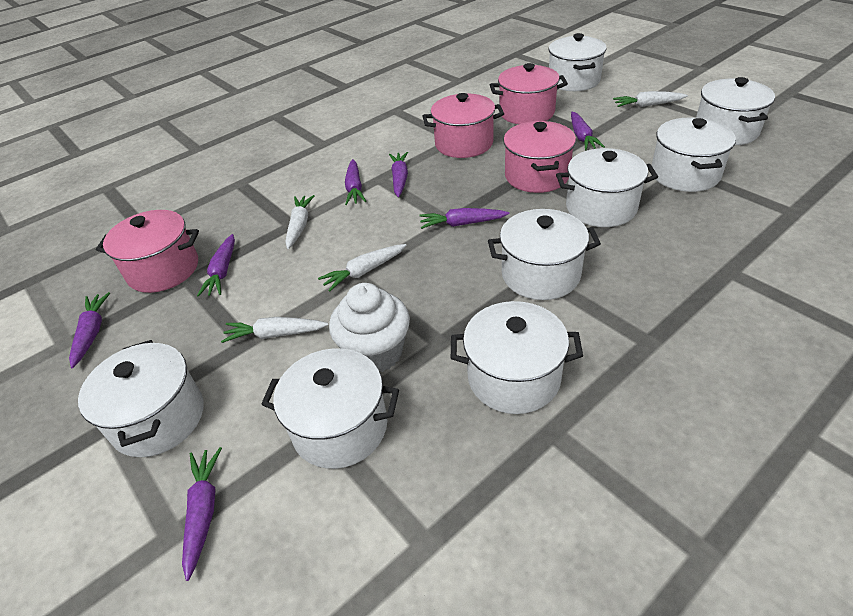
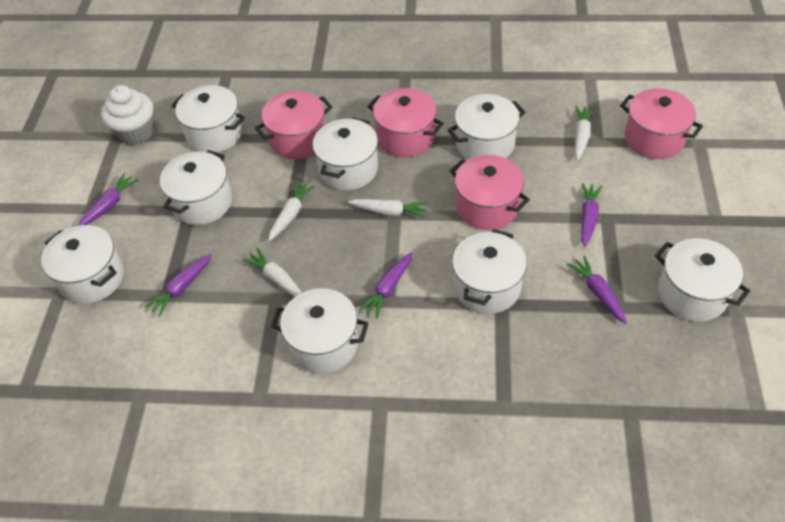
purple carrot: 7 -> 5

